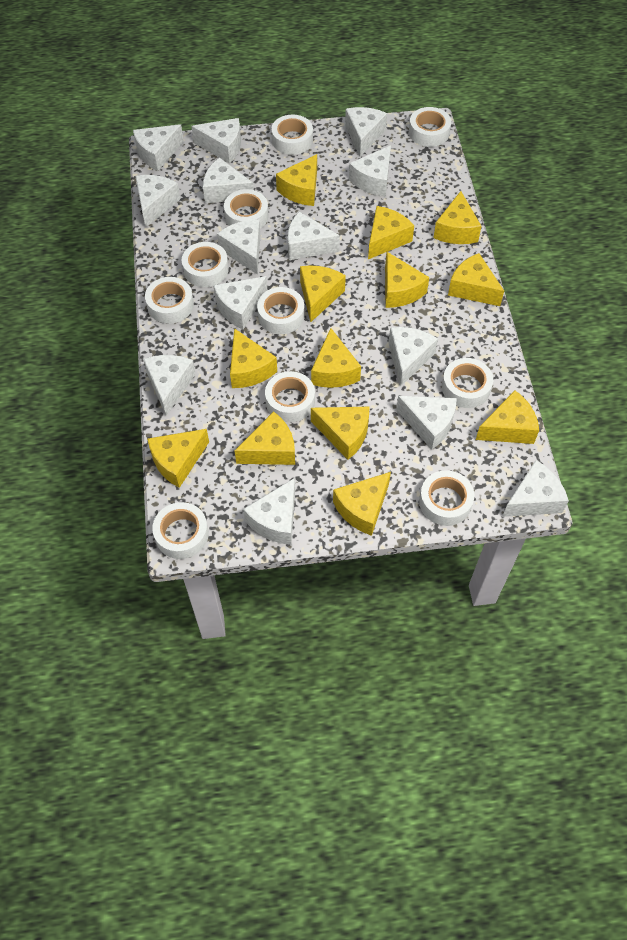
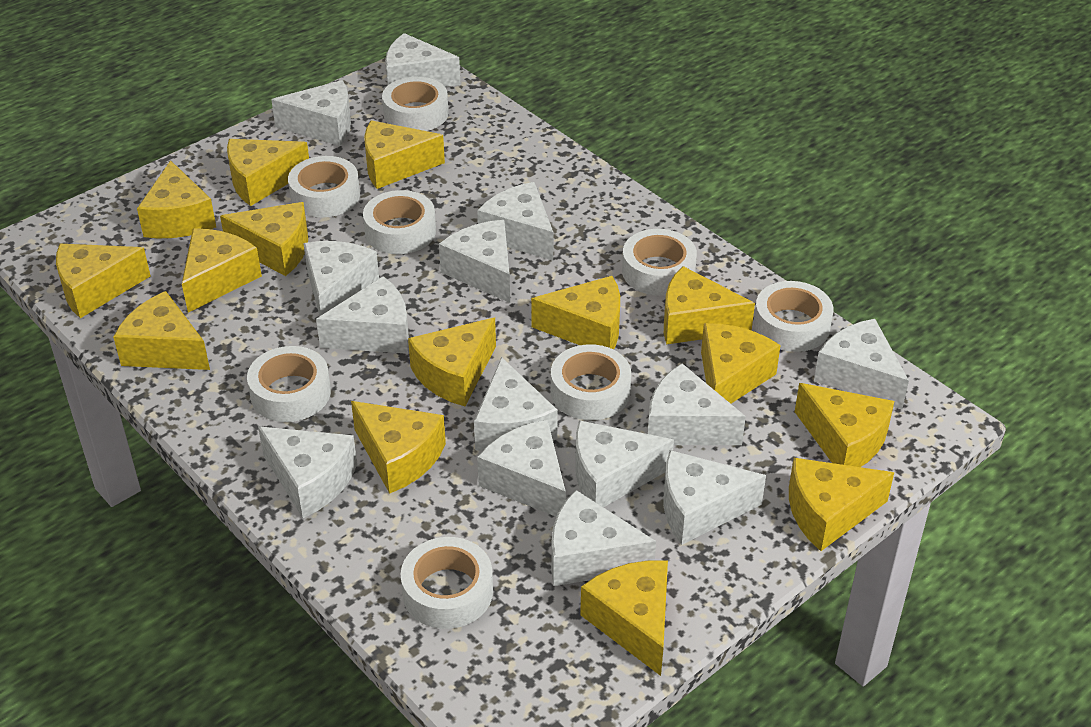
white tape: 10 -> 8
yellow cheese: 13 -> 15

